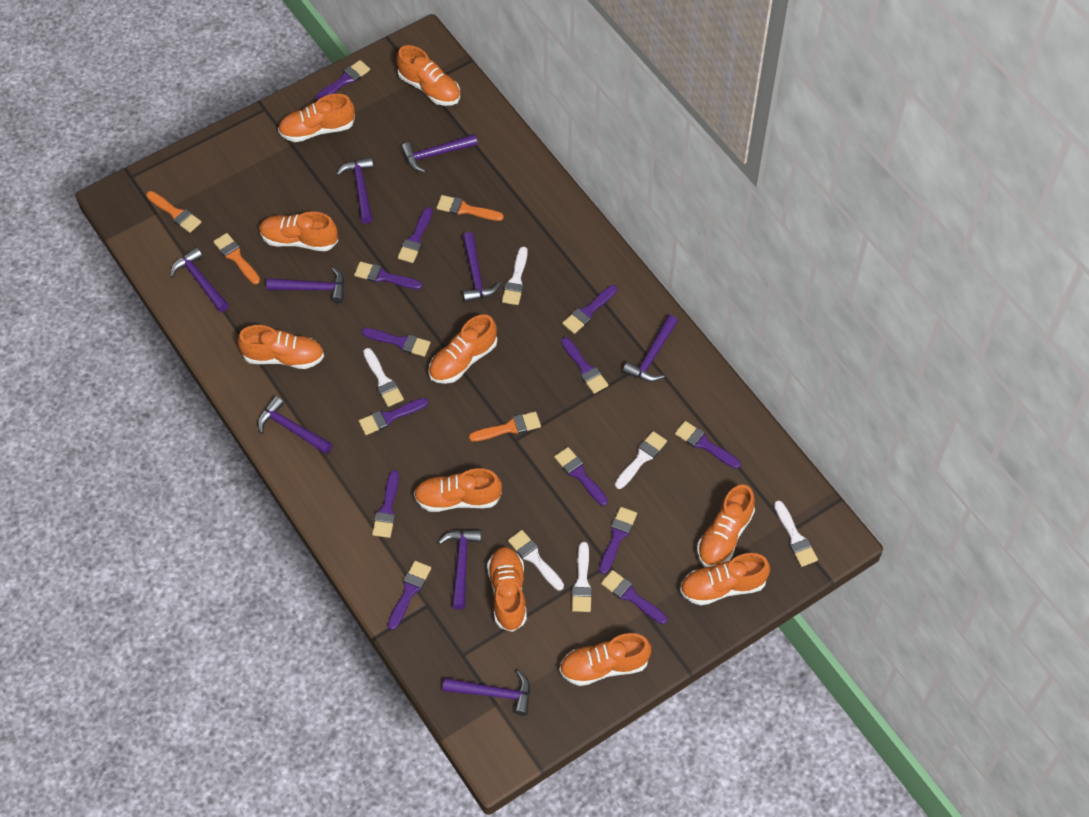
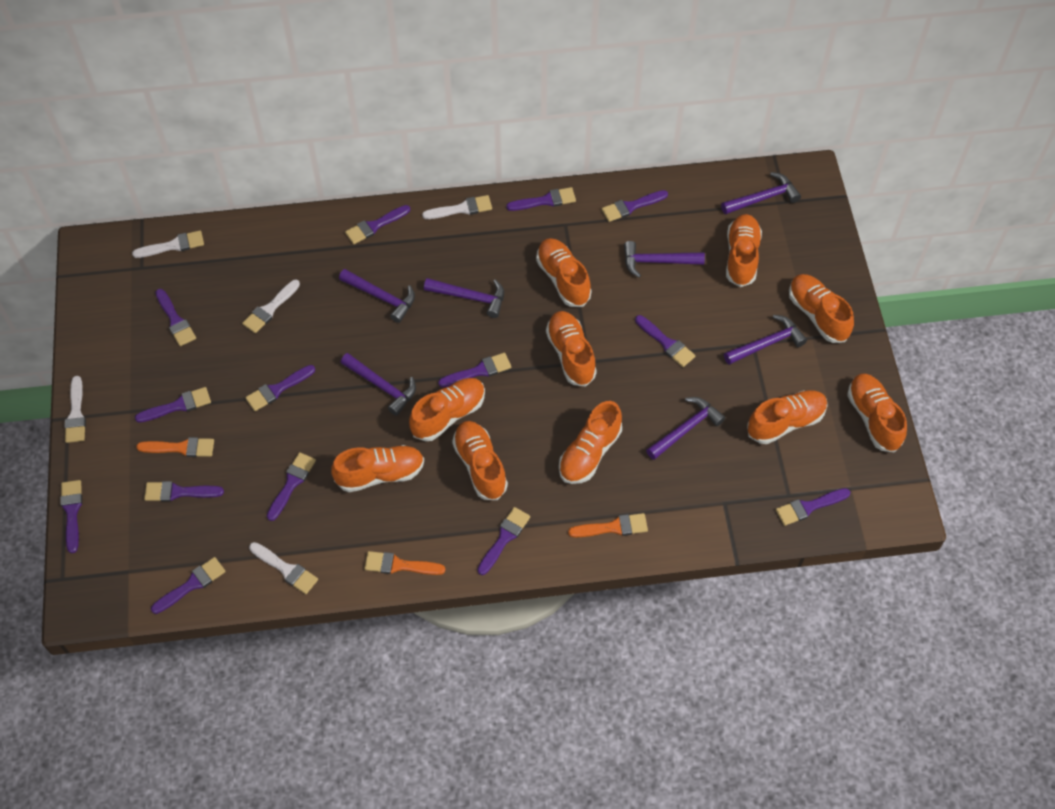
orange brush: 4 -> 3
purple brush: 13 -> 14
purple hammer: 9 -> 7
white brush: 6 -> 5

